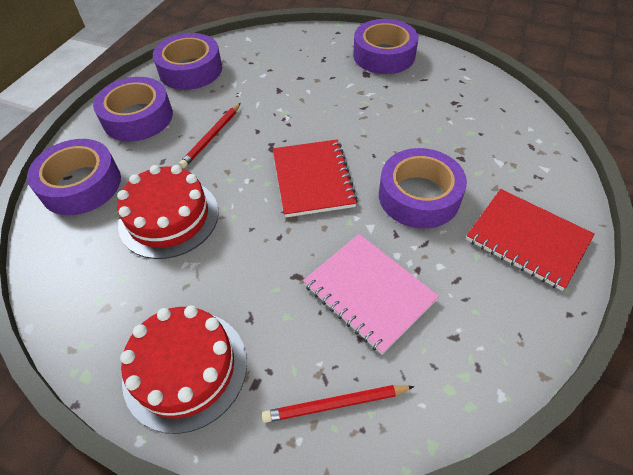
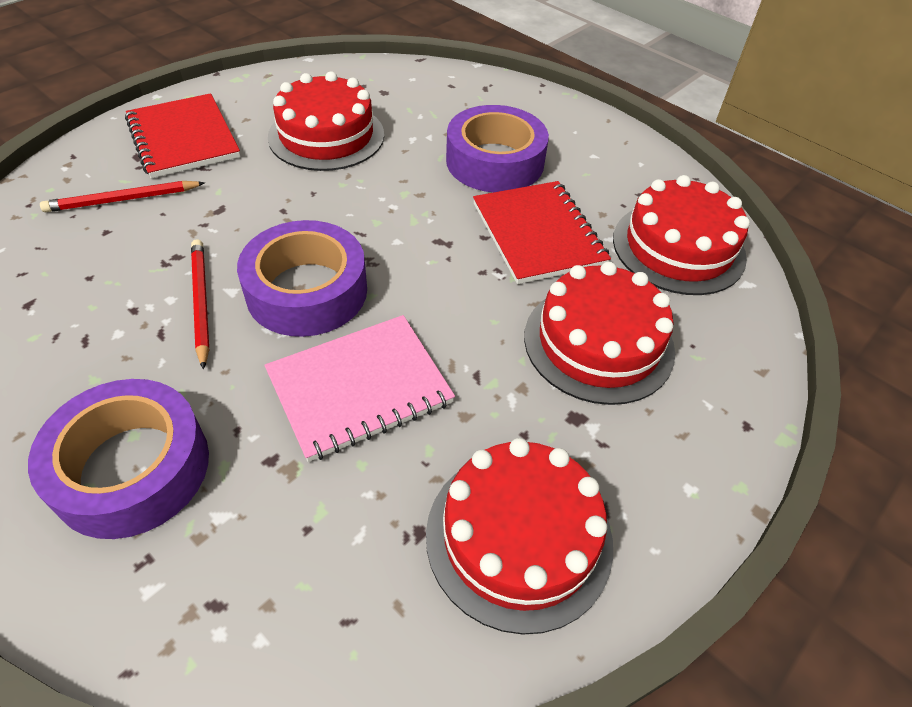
purple tape: 5 -> 3
red cake: 2 -> 4

